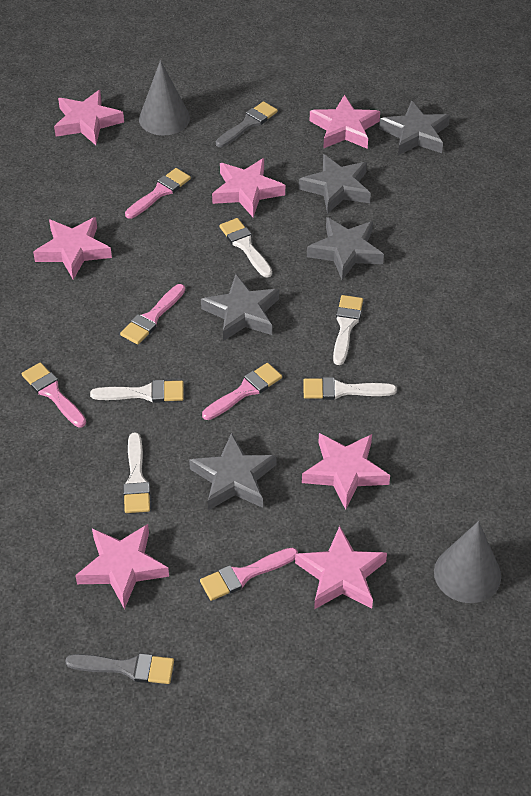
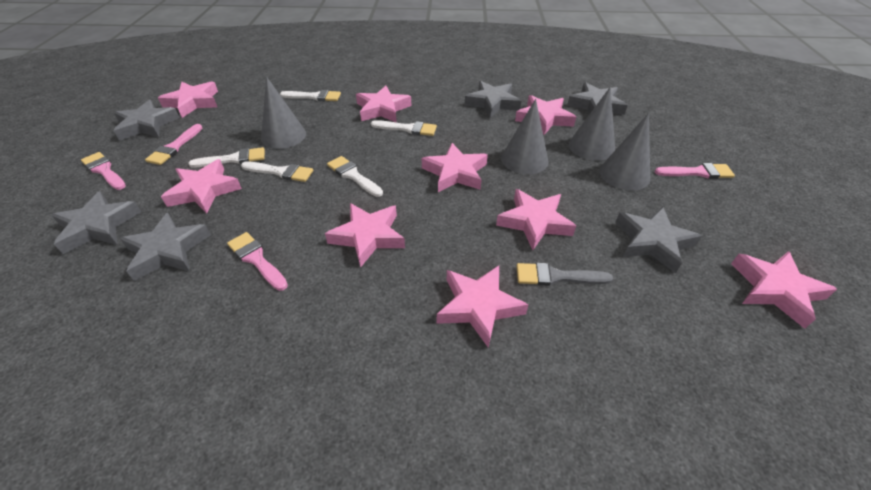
grey brush: 2 -> 1
grey cone: 2 -> 4
grey star: 5 -> 6
pink brush: 5 -> 4
pink star: 7 -> 9

